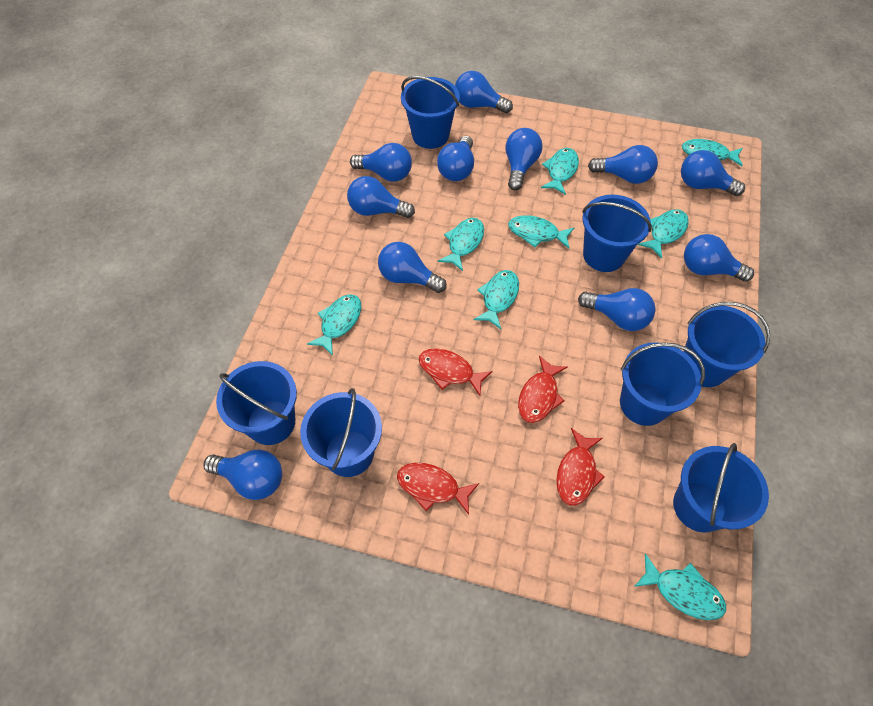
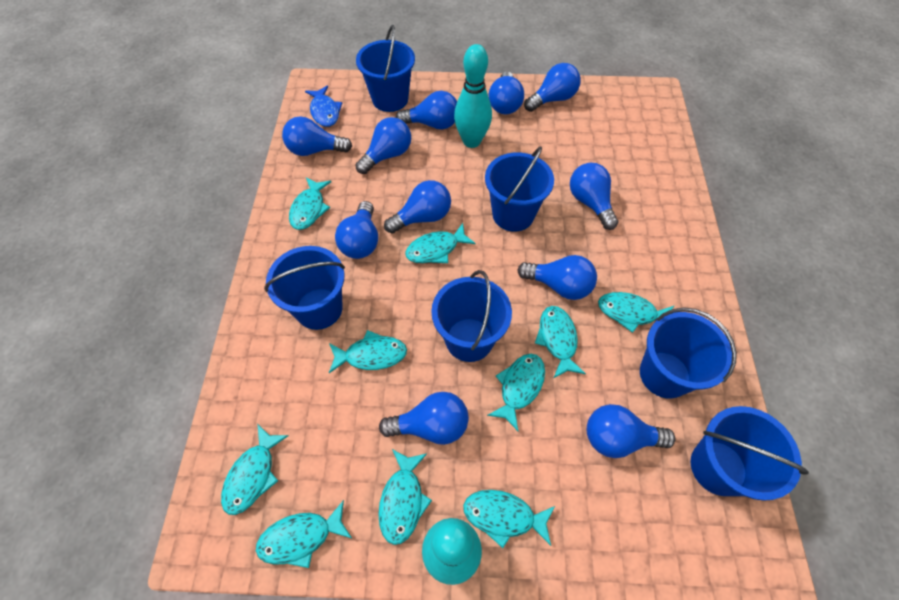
blue bucket: 7 -> 6
blue fish: 0 -> 1
red fish: 4 -> 0
turquoise bowling pin: 0 -> 2
turquoise fish: 8 -> 10

